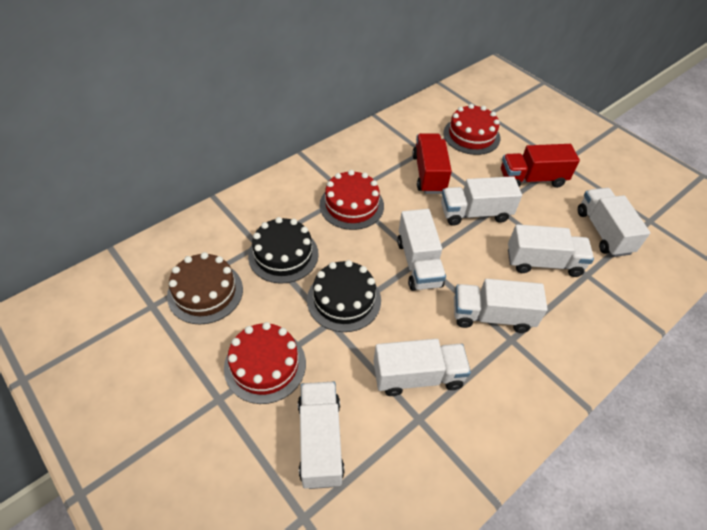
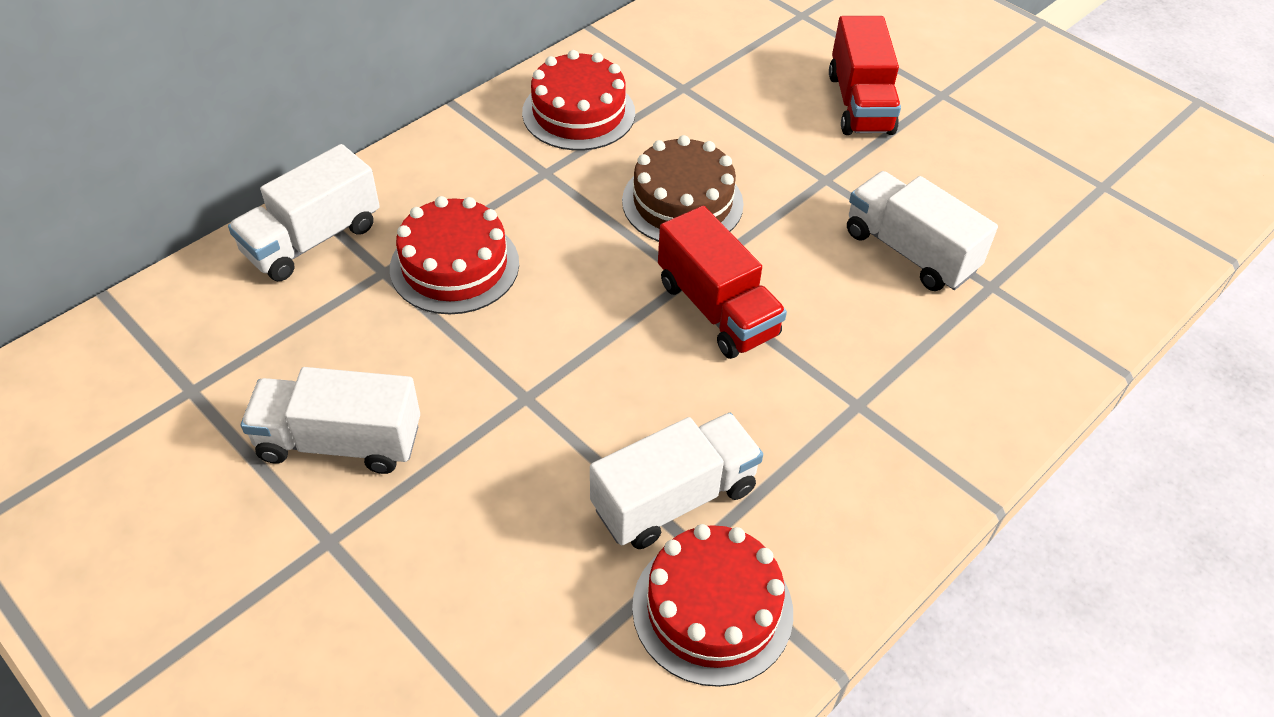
black cake: 2 -> 0
white truck: 7 -> 4

